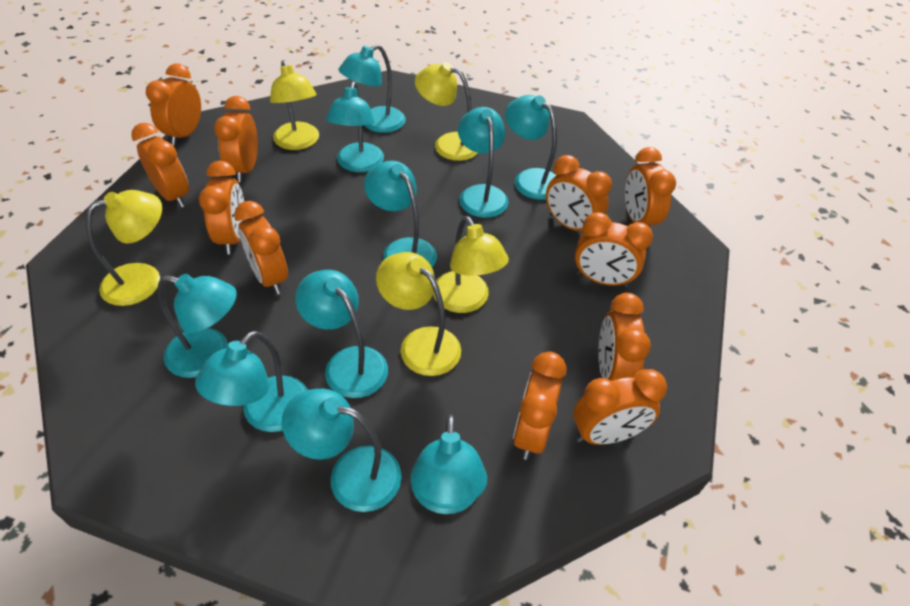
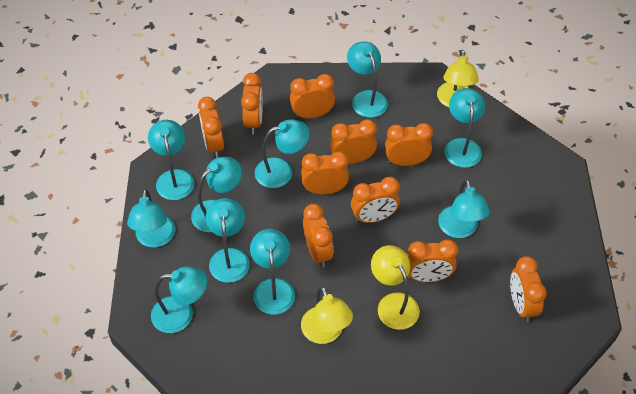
orange clock: 11 -> 10
yellow lamp: 5 -> 3

